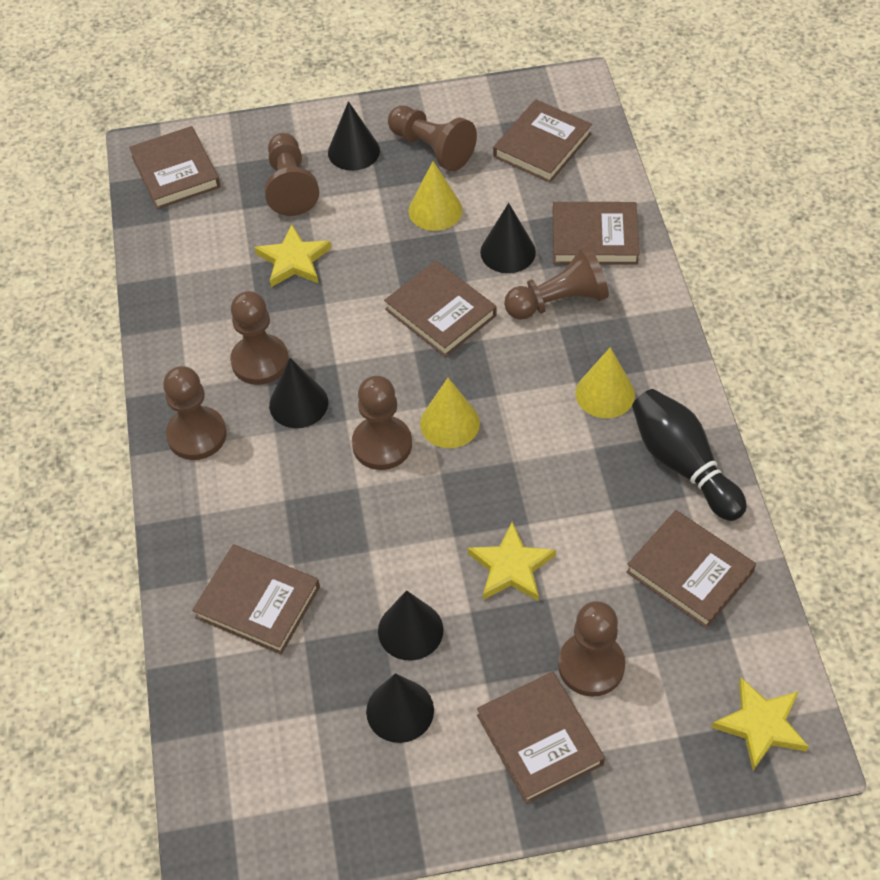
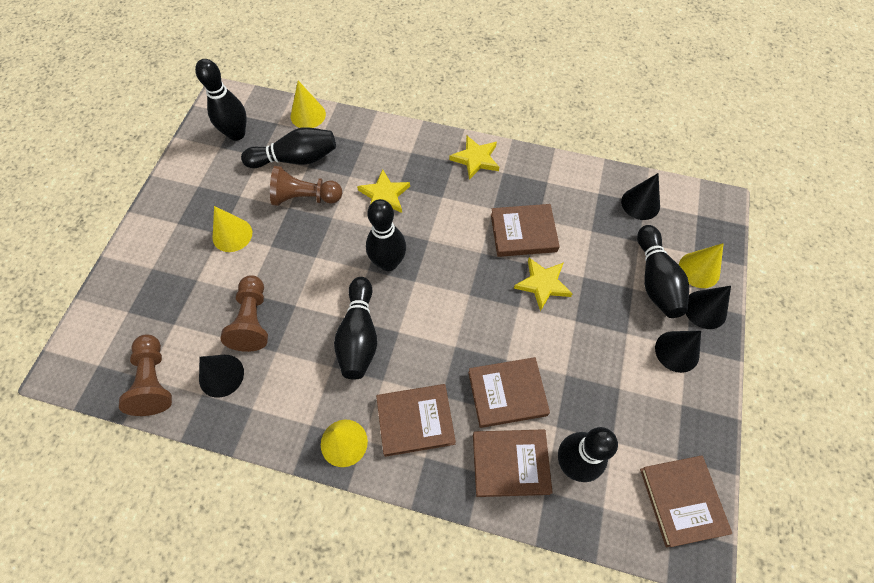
black bowling pin: 1 -> 6
black cone: 5 -> 4
brown book: 7 -> 5
brown pawn: 7 -> 3
yellow cone: 3 -> 4

